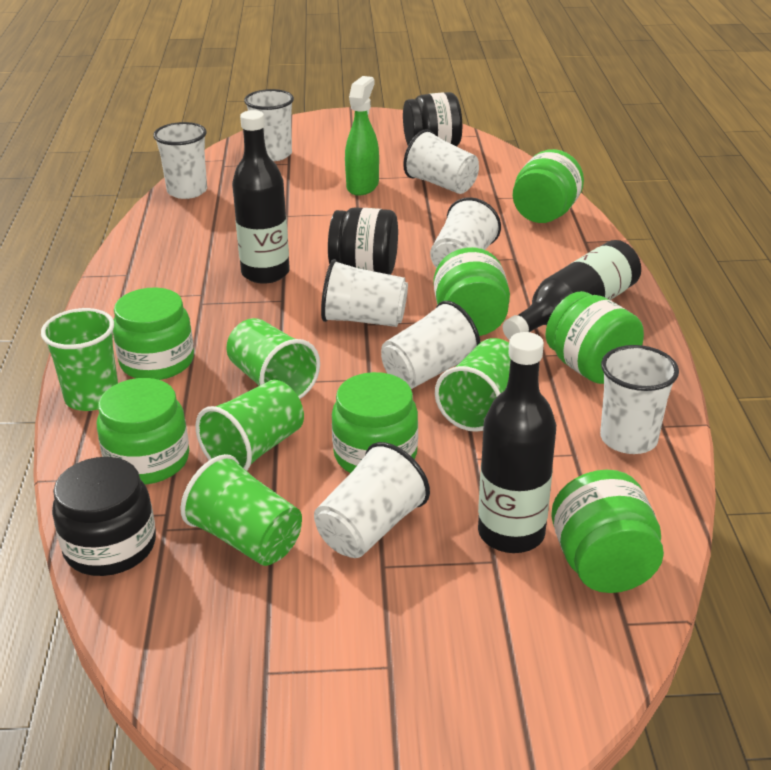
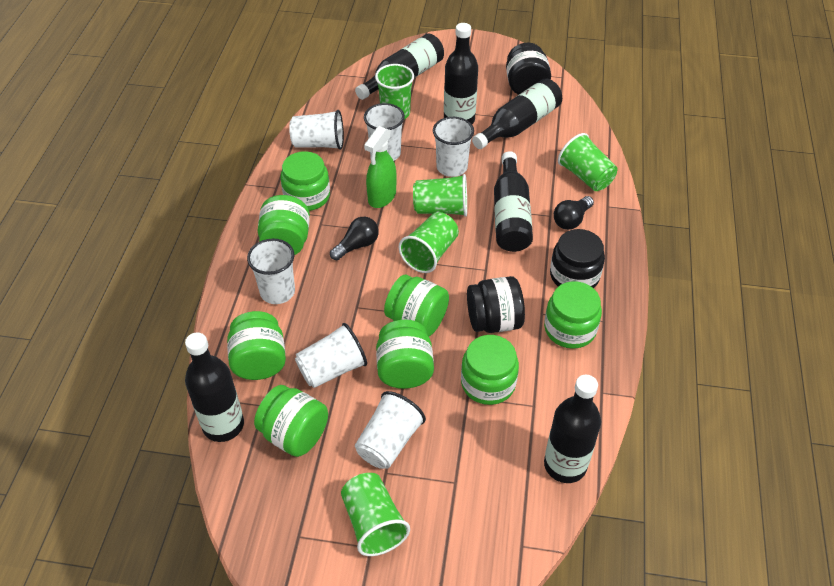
black bottle: 3 -> 6
black light bulb: 0 -> 2
green jar: 7 -> 8
white cup: 8 -> 6

